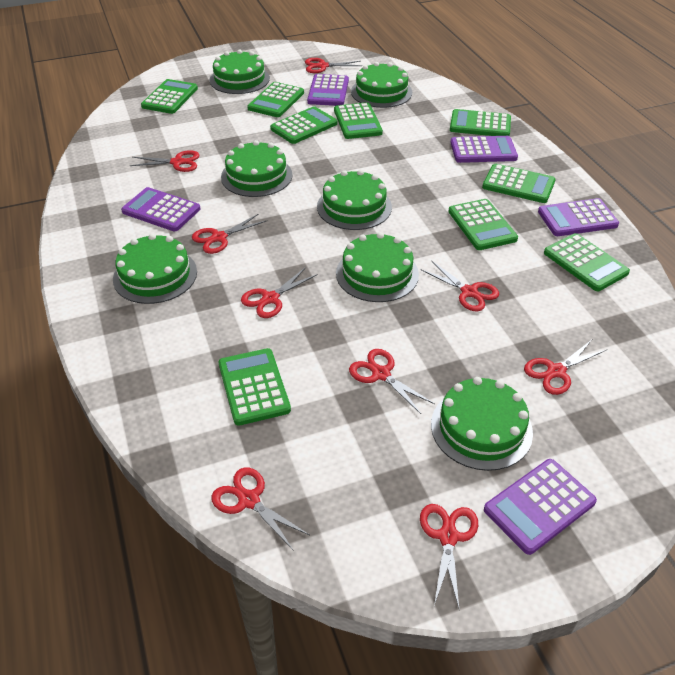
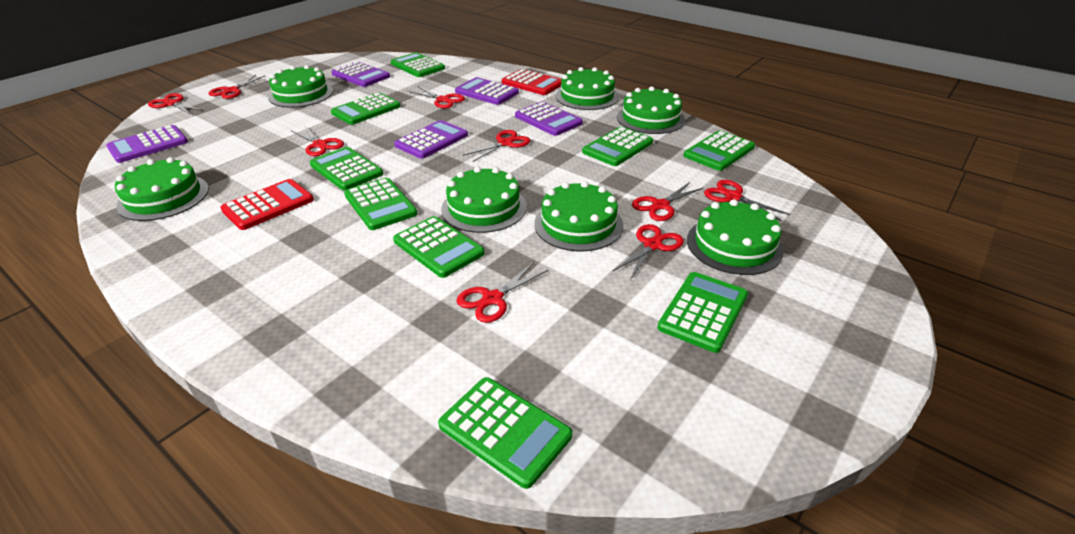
red calculator: 0 -> 2

